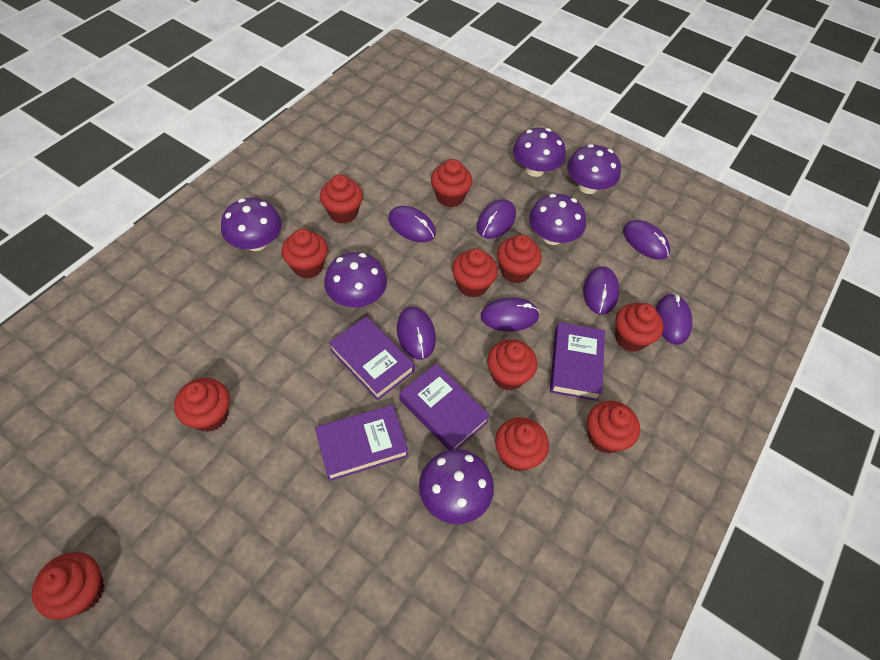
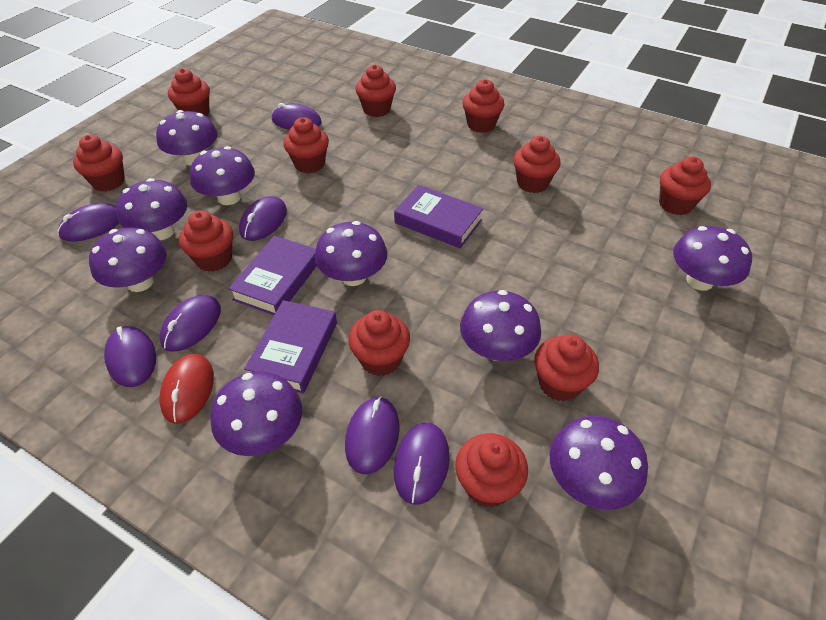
purple book: 4 -> 3
purple mushroom: 6 -> 9
red mouse: 0 -> 1

